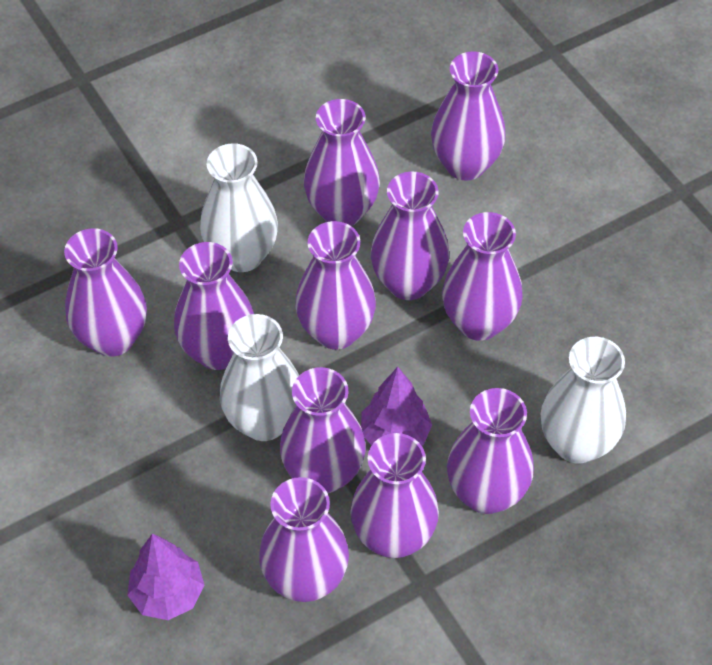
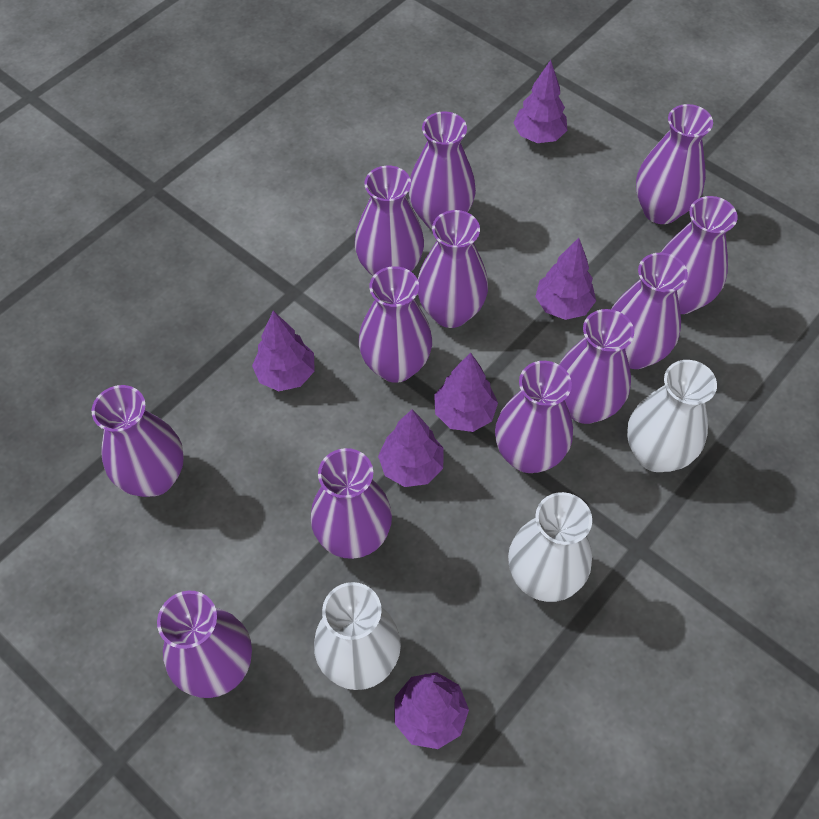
purple tree: 2 -> 6
purple vase: 11 -> 12

